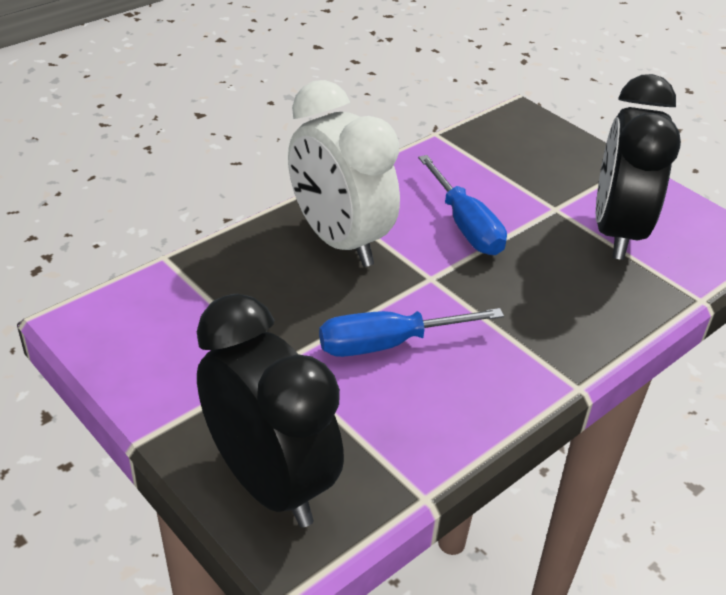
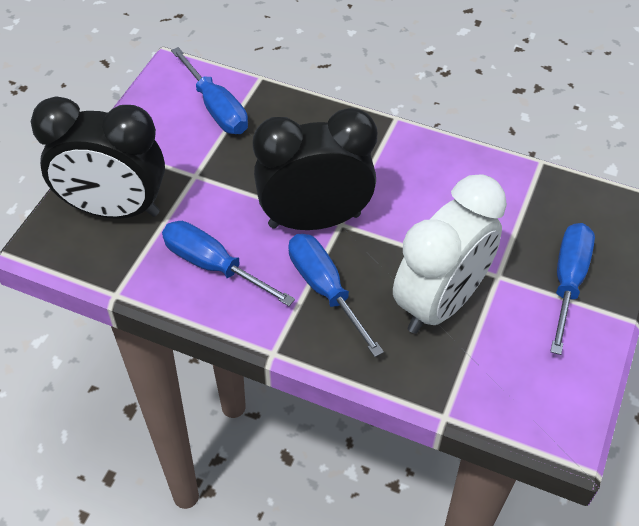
blue screwdriver: 2 -> 4

